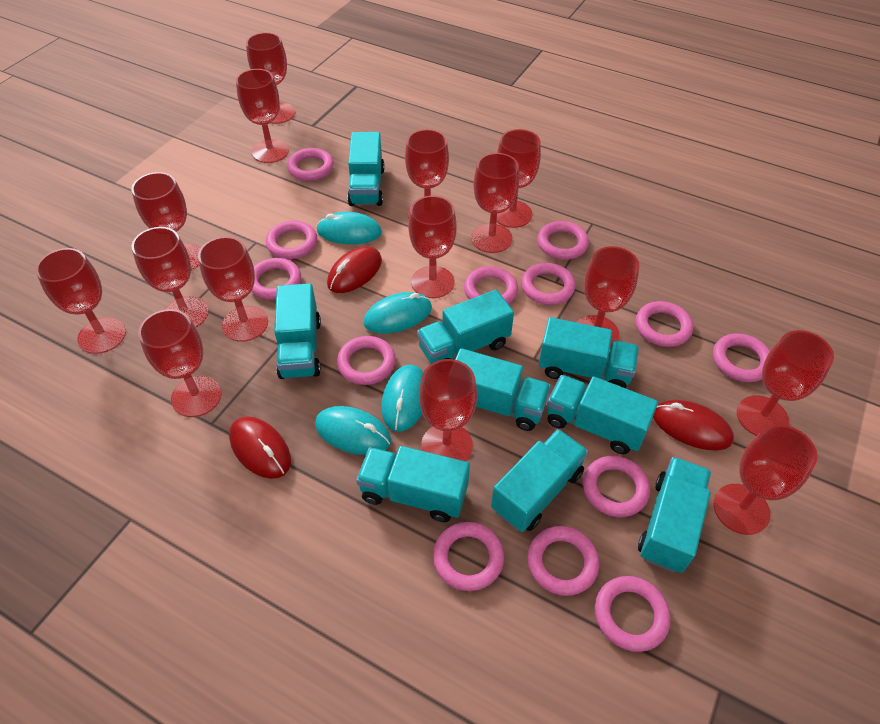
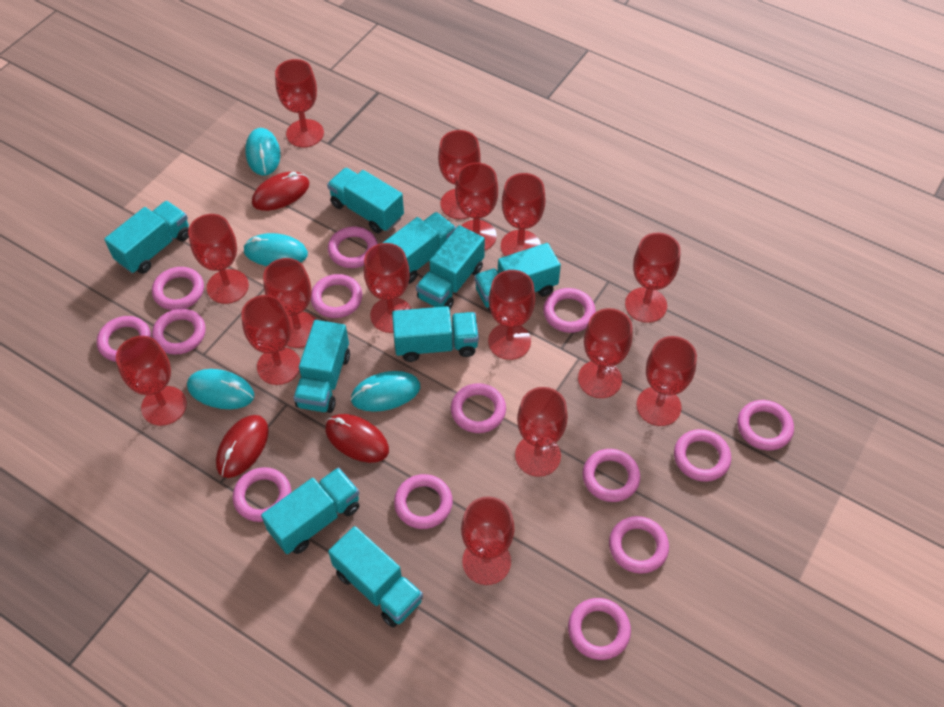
pink ring: 13 -> 14

